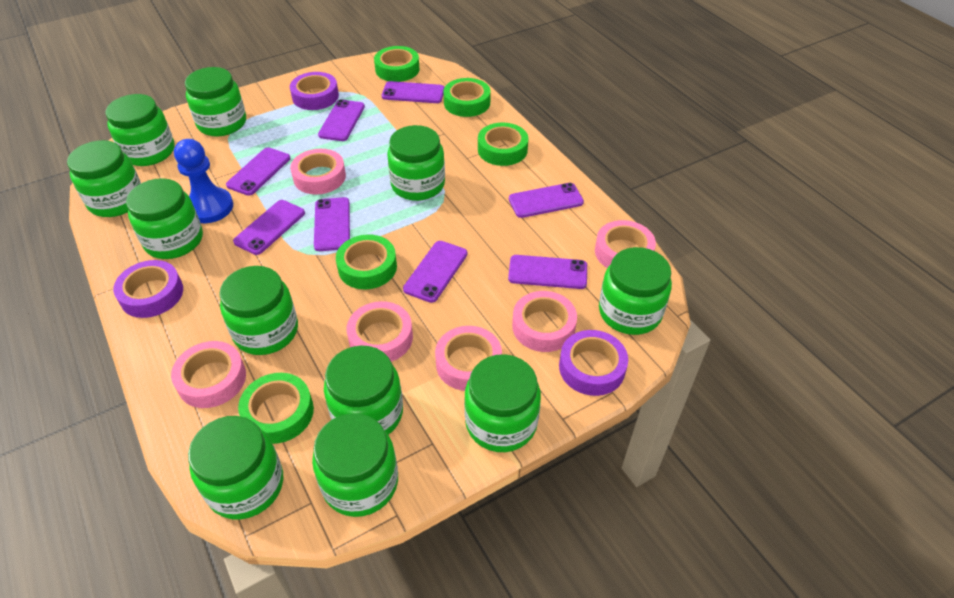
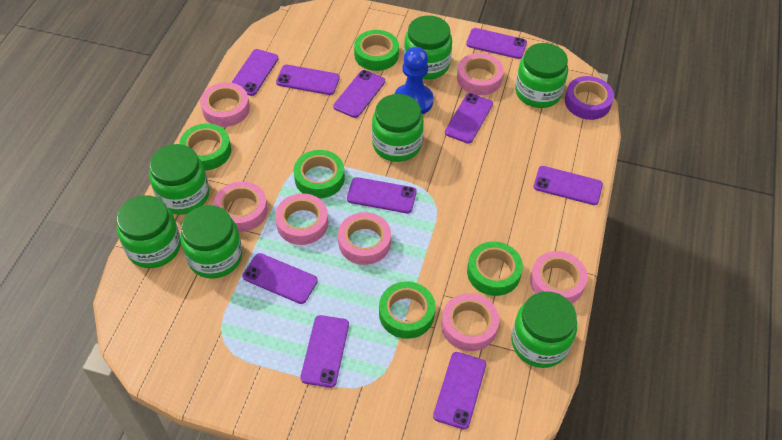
green jar: 11 -> 7
pink tape: 6 -> 7
purple phone: 8 -> 10
purple tape: 3 -> 1

